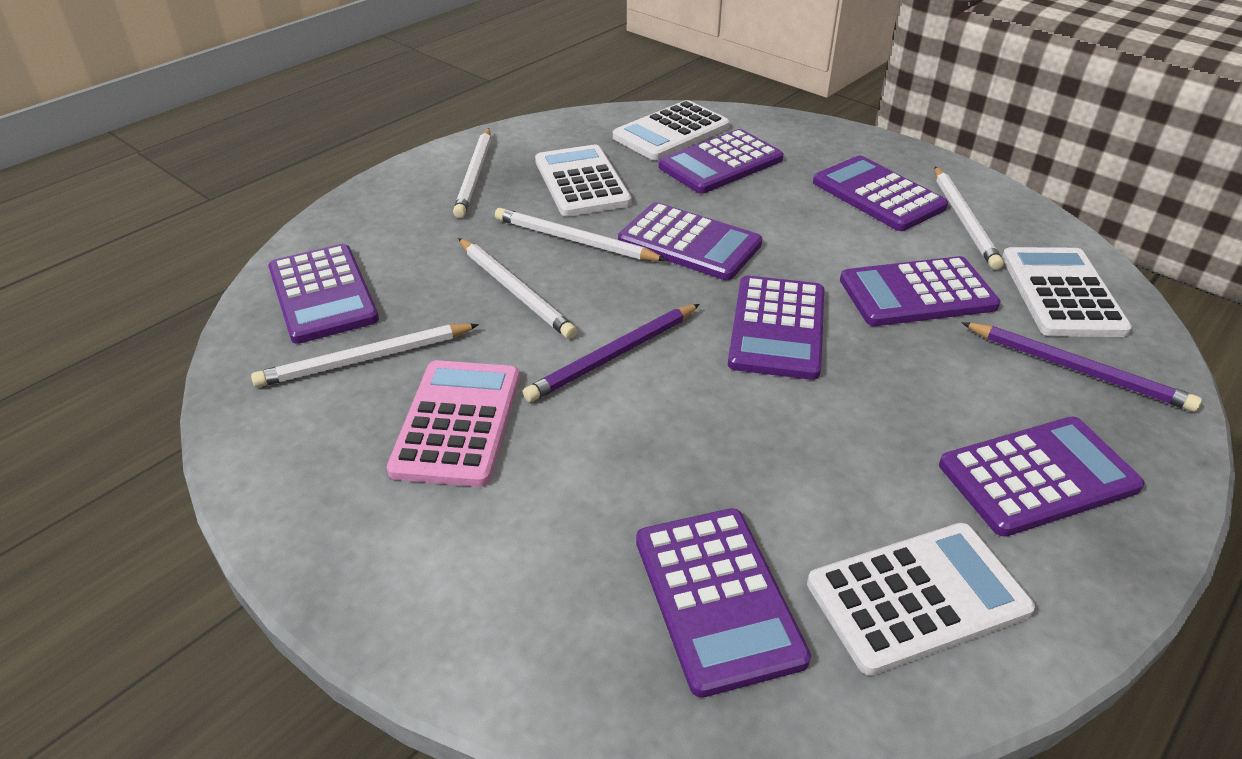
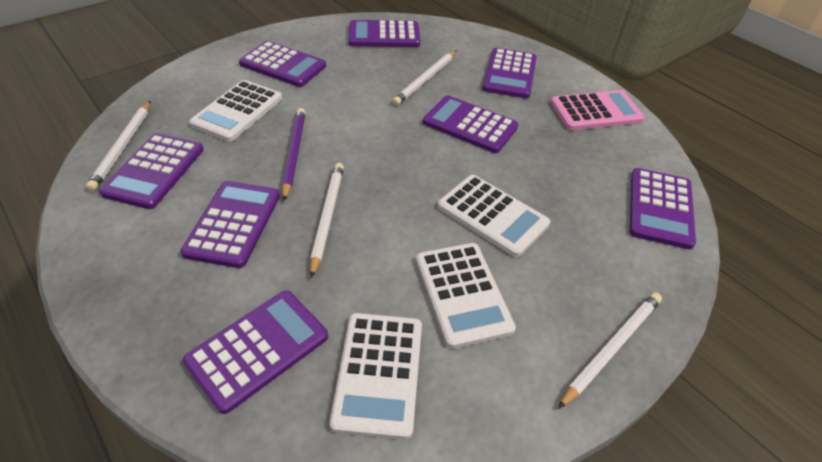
purple pencil: 2 -> 1
white pencil: 5 -> 4

